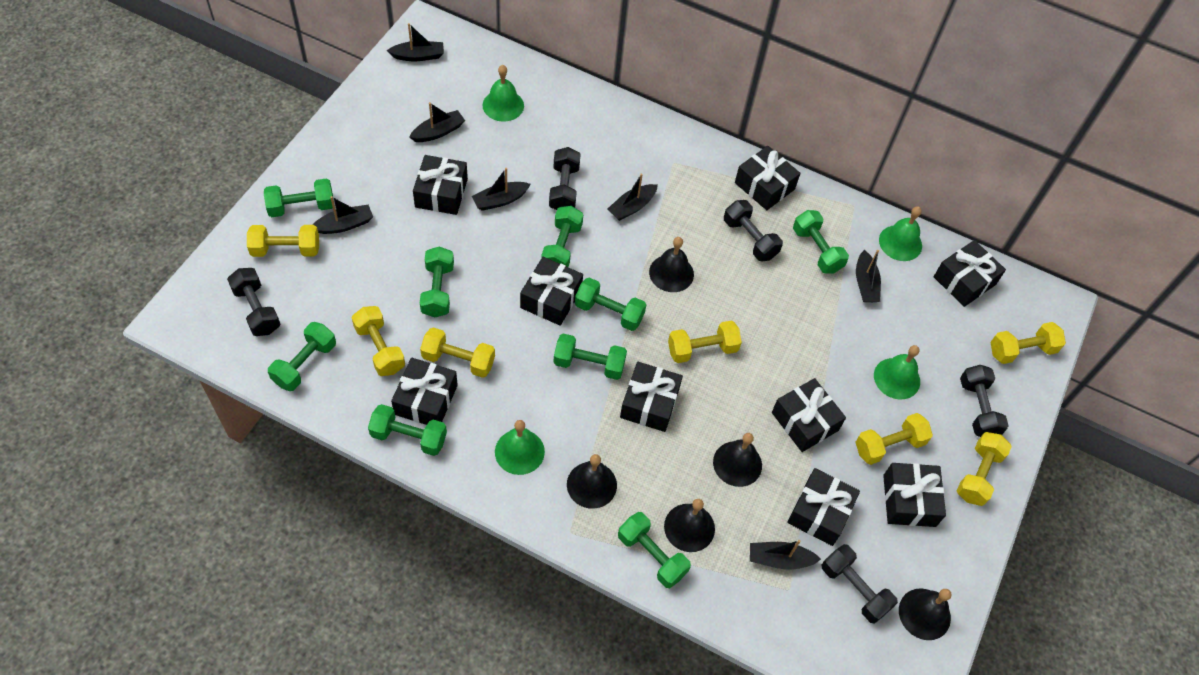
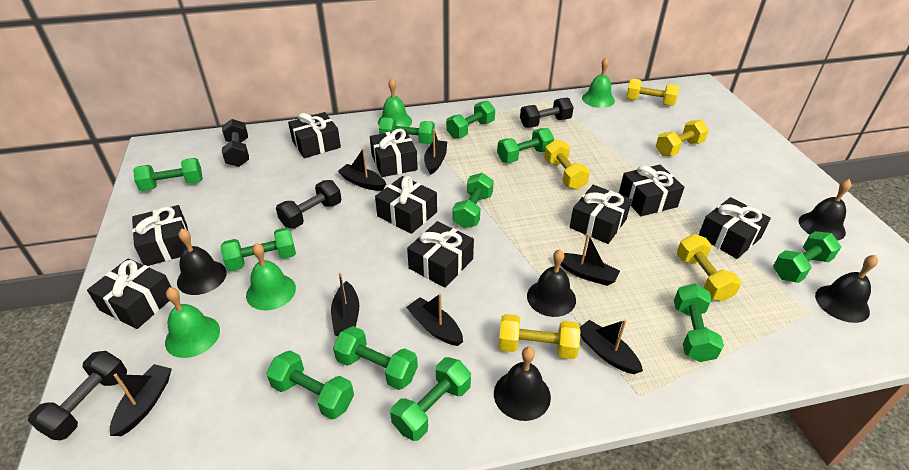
black dumbbell: 5 -> 4
green dumbbell: 9 -> 11
yellow dumbbell: 7 -> 5

